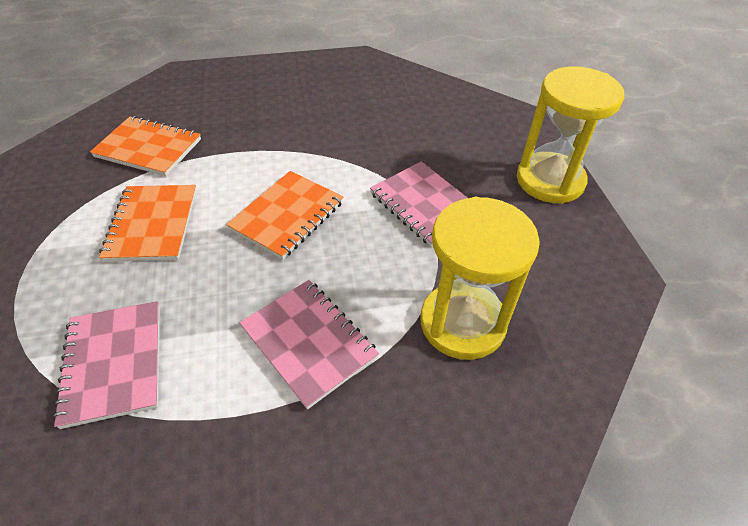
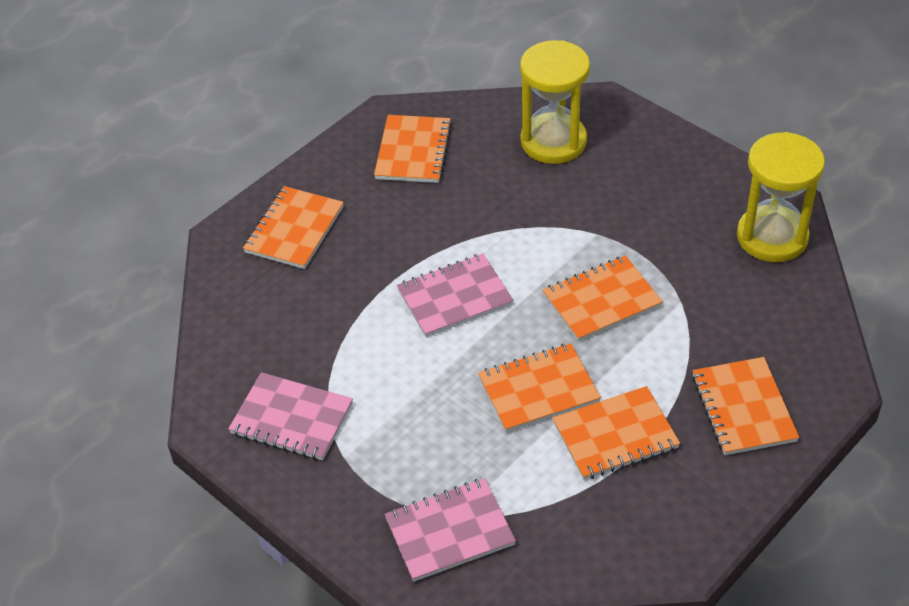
orange notebook: 3 -> 6

